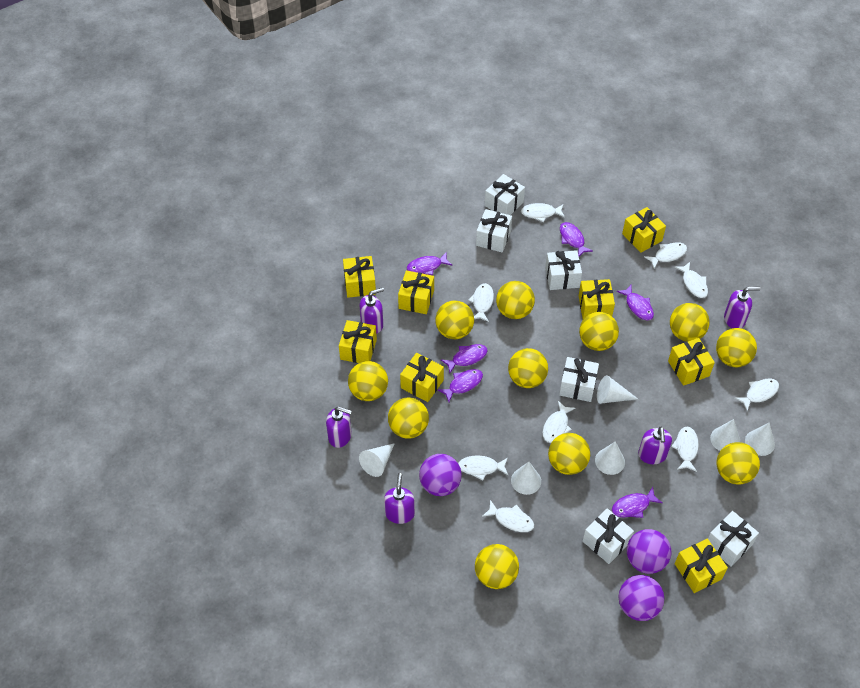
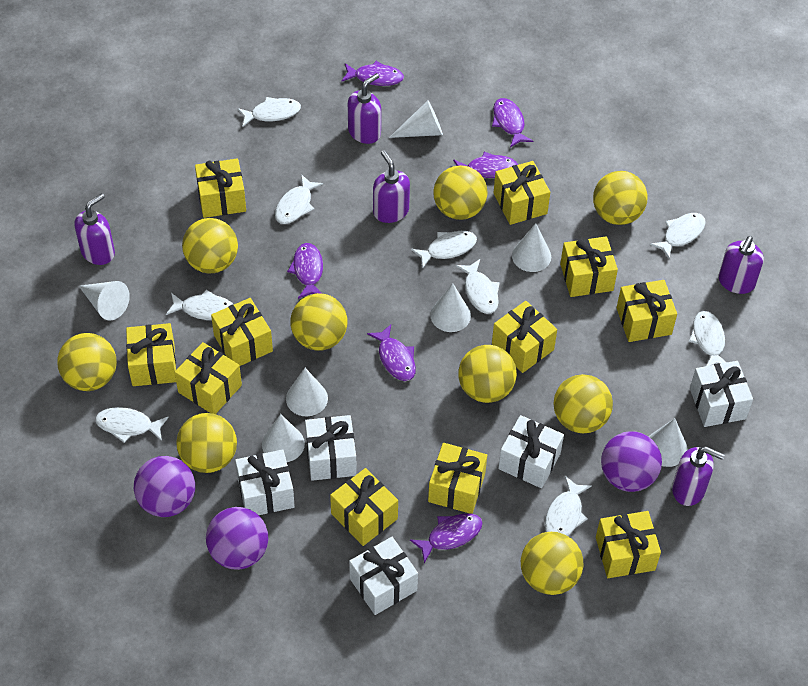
white cone: 6 -> 7
white gift: 6 -> 5
yellow ball: 11 -> 9
yellow gift: 8 -> 11

